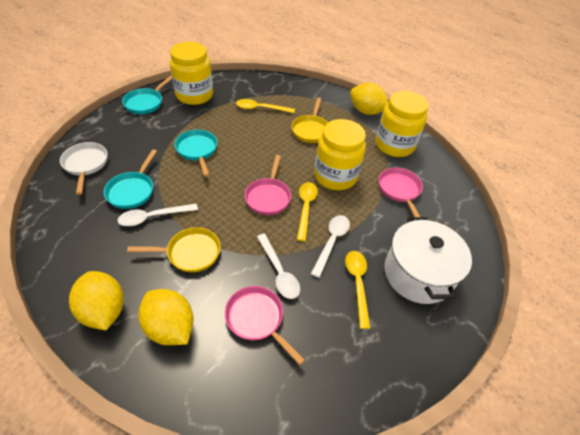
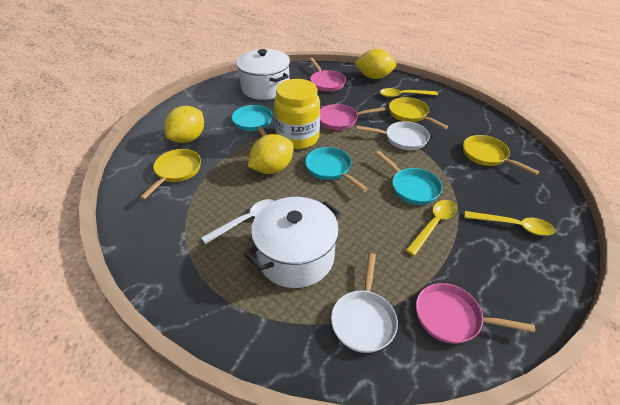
white pan: 1 -> 2
white pot: 1 -> 2
white spoon: 3 -> 1
yellow jar: 3 -> 1
yellow pan: 2 -> 3

